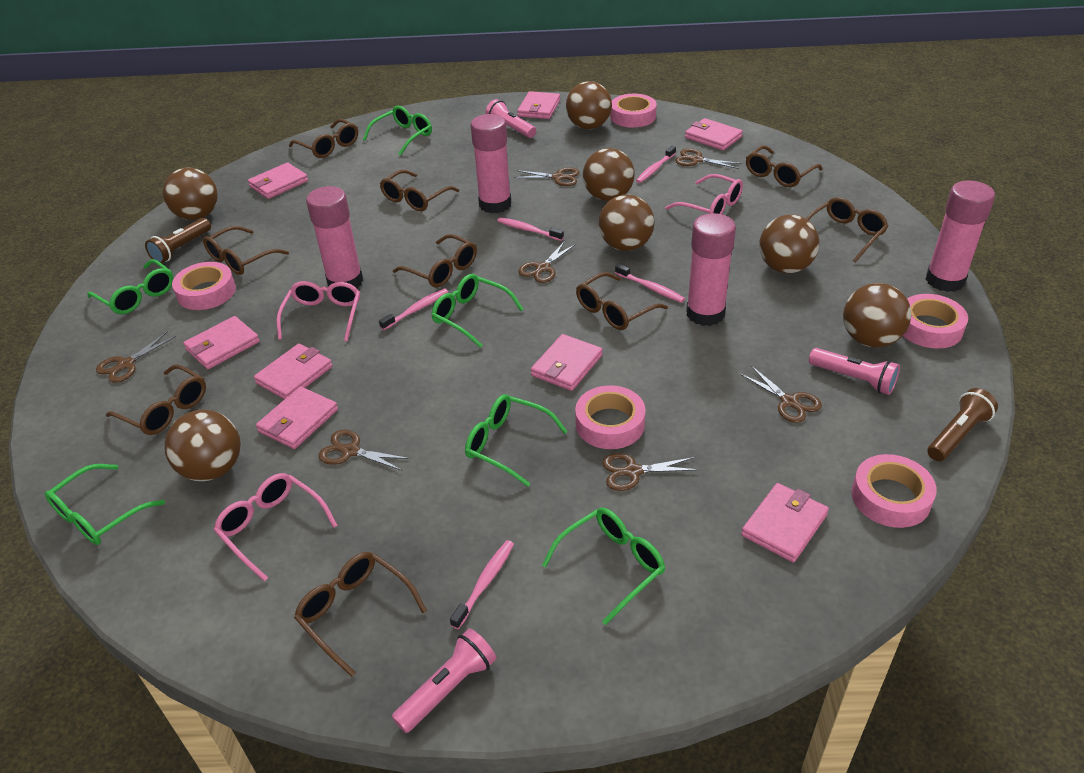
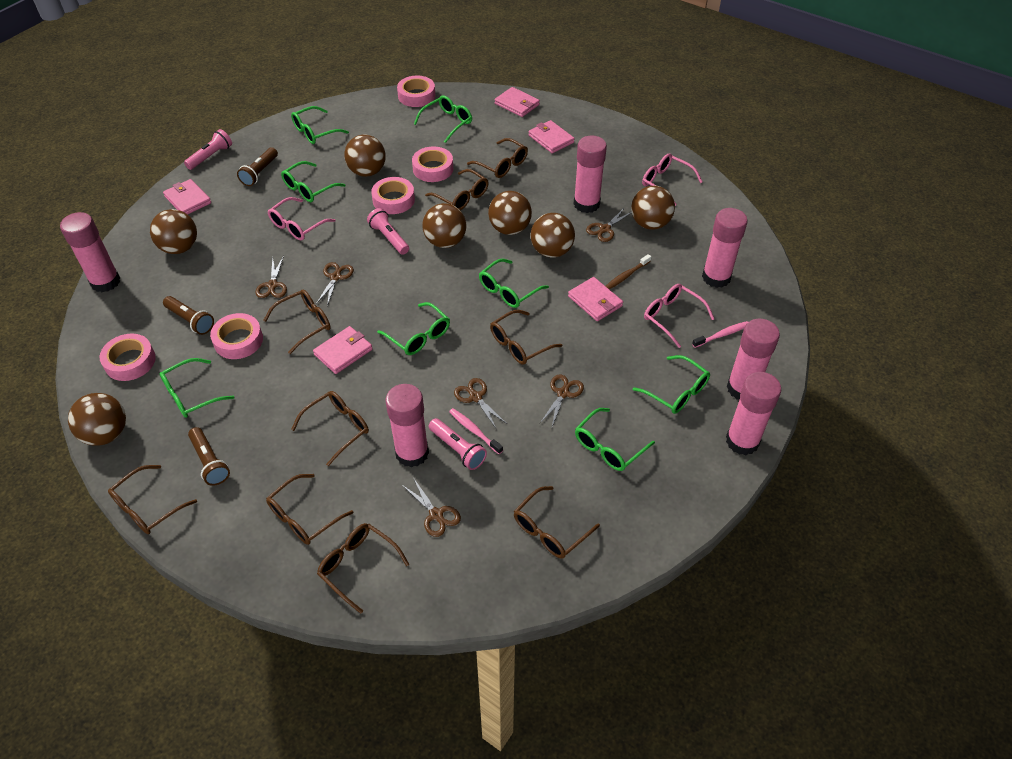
brown flashlight: 2 -> 3
brown scissors: 7 -> 6
brown toothbrush: 0 -> 1
green glasses: 6 -> 8
pink glue stick: 4 -> 6
pink toothbrush: 5 -> 2
pink wallet: 8 -> 5

